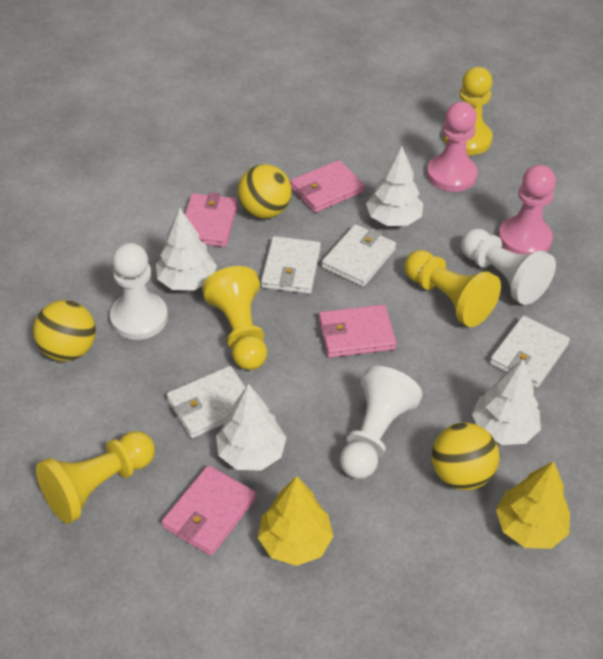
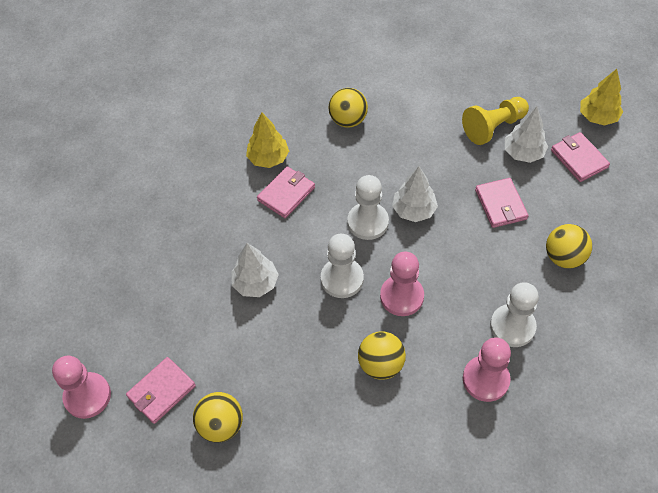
pink pawn: 2 -> 3
white tree: 4 -> 3
white wallet: 4 -> 0
yellow ball: 3 -> 4
yellow pawn: 4 -> 1

